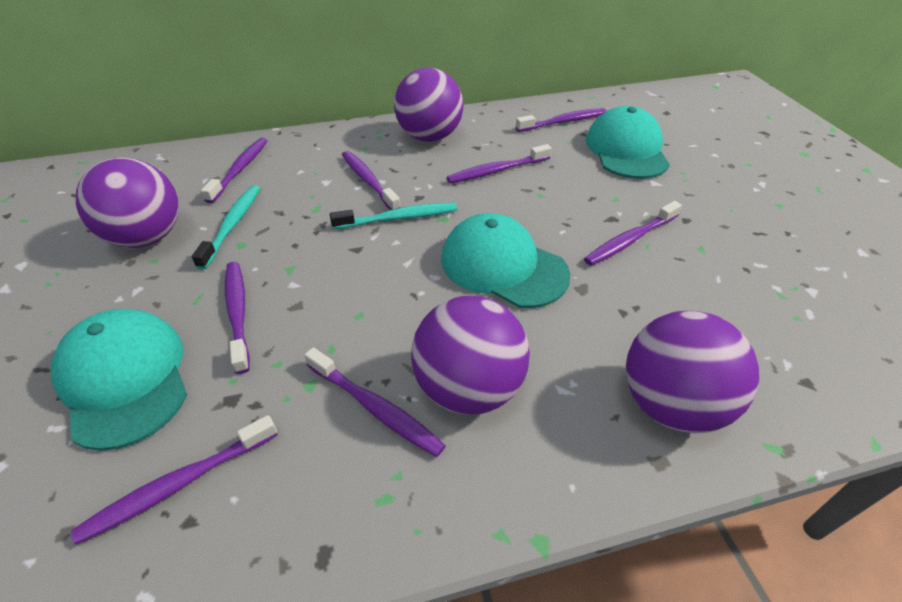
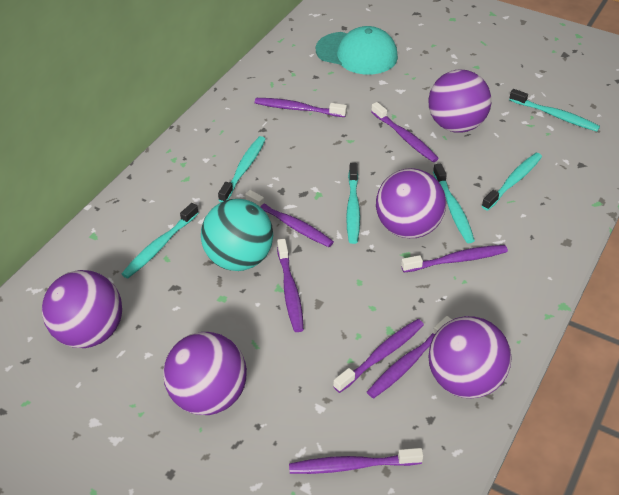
purple ball: 4 -> 5
turquoise ball: 0 -> 1
turquoise cap: 3 -> 1
turquoise toothbrush: 2 -> 6

